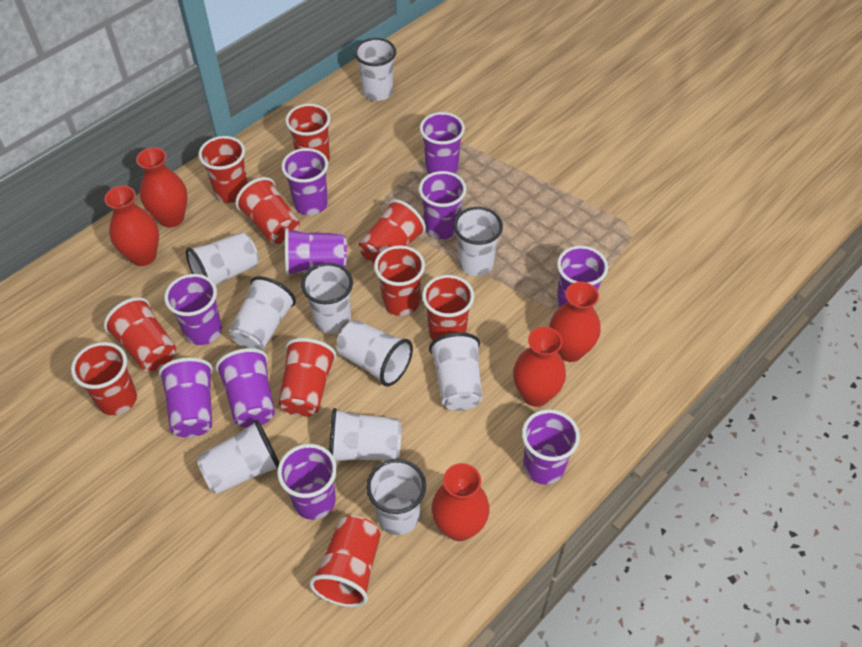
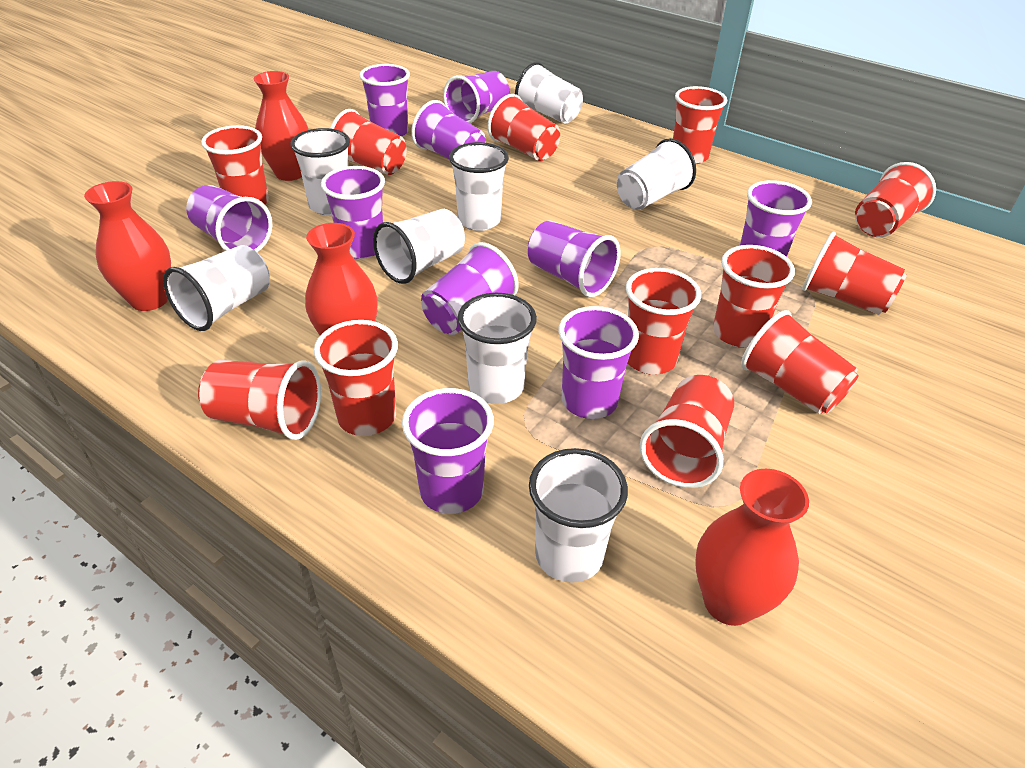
red cup: 10 -> 12
red vase: 5 -> 4
white cup: 10 -> 8

